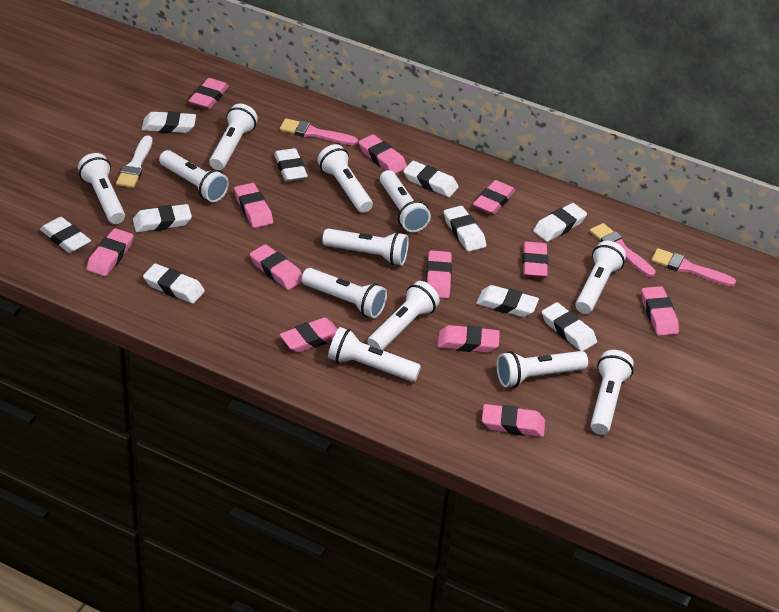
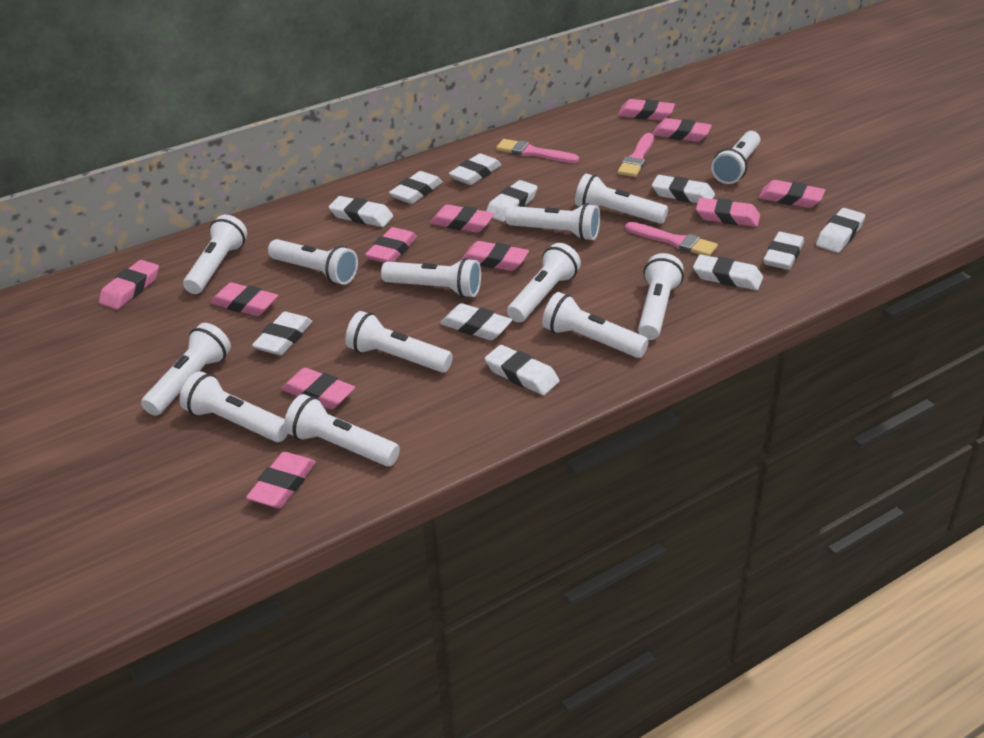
pink eraser: 12 -> 11
white brush: 1 -> 0
white eraser: 10 -> 11
white flashlight: 12 -> 13

